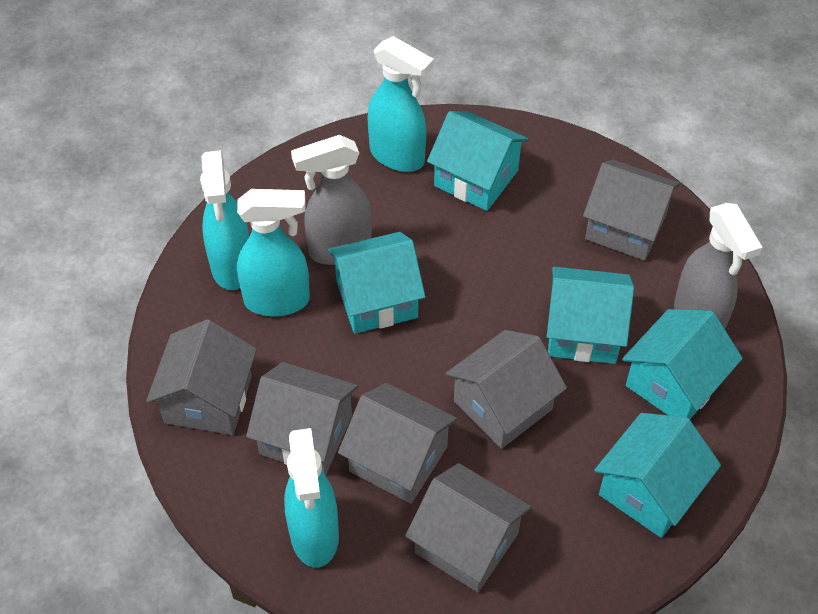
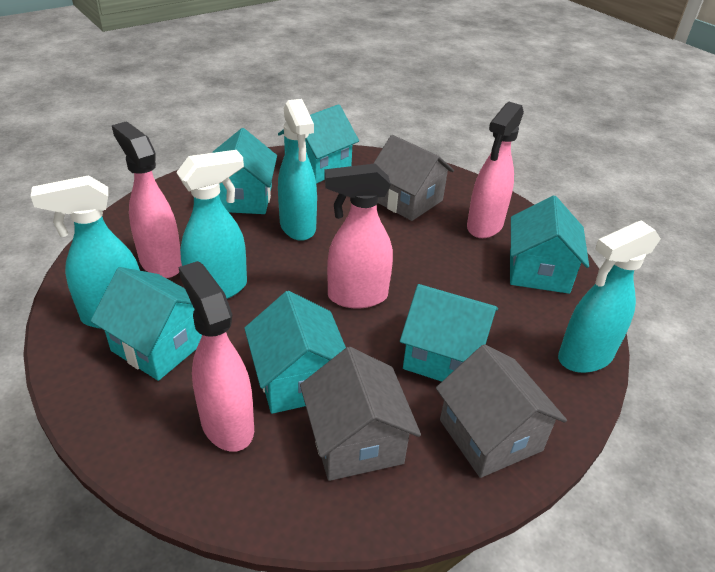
grey house: 6 -> 3
grey spray bottle: 2 -> 0
pink spray bottle: 0 -> 4
turquoise house: 5 -> 6

